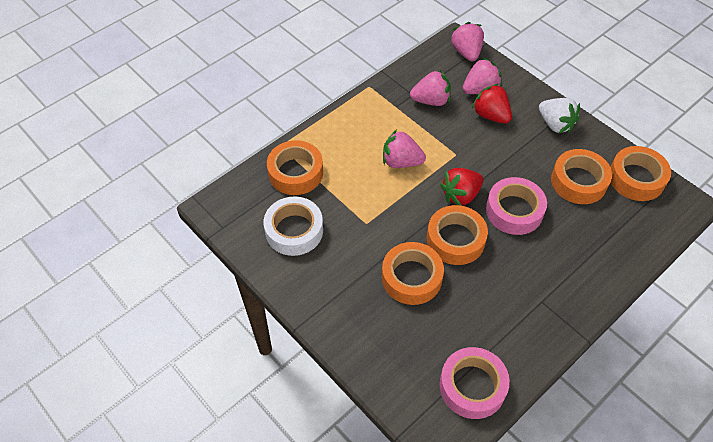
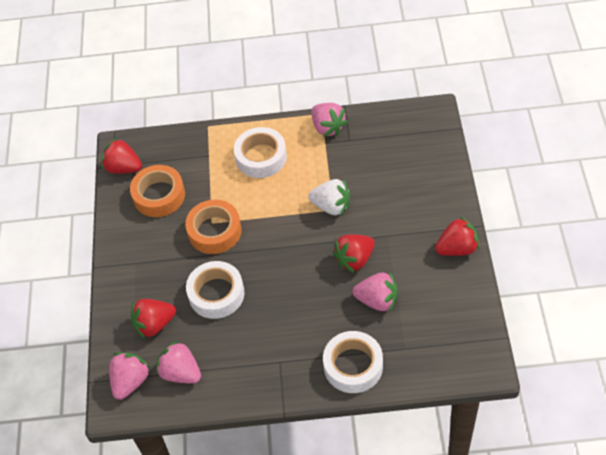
orange tape: 5 -> 2
pink tape: 2 -> 0
red strawberry: 2 -> 4
white tape: 1 -> 3

